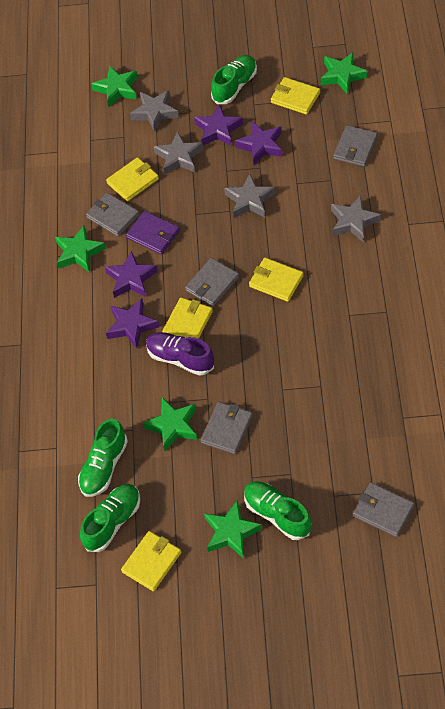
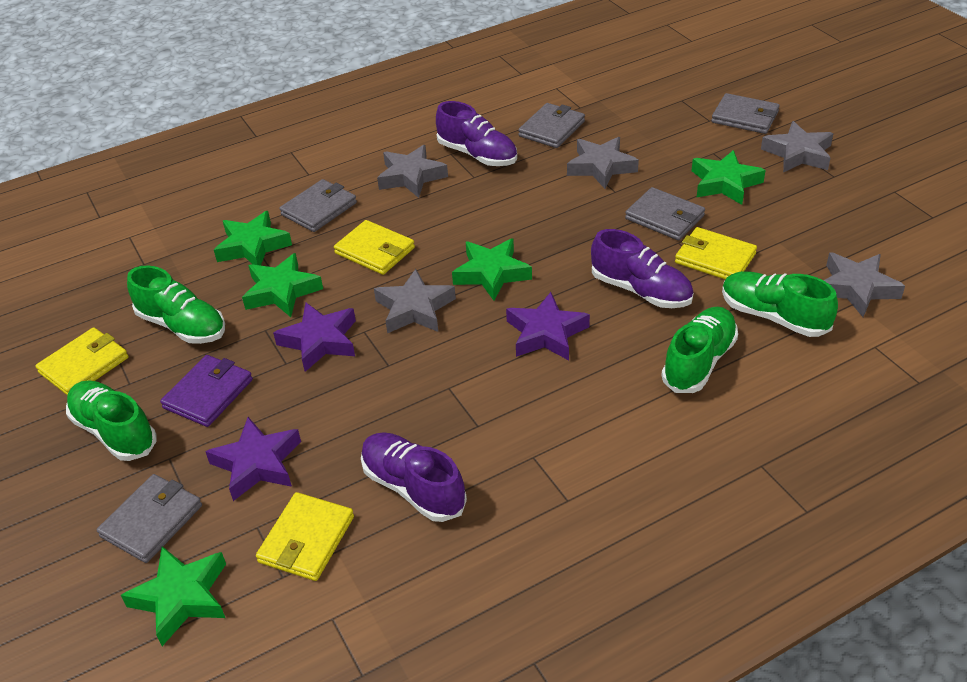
grey star: 4 -> 5
purple shoe: 1 -> 3
purple star: 4 -> 3
yellow wallet: 5 -> 4

